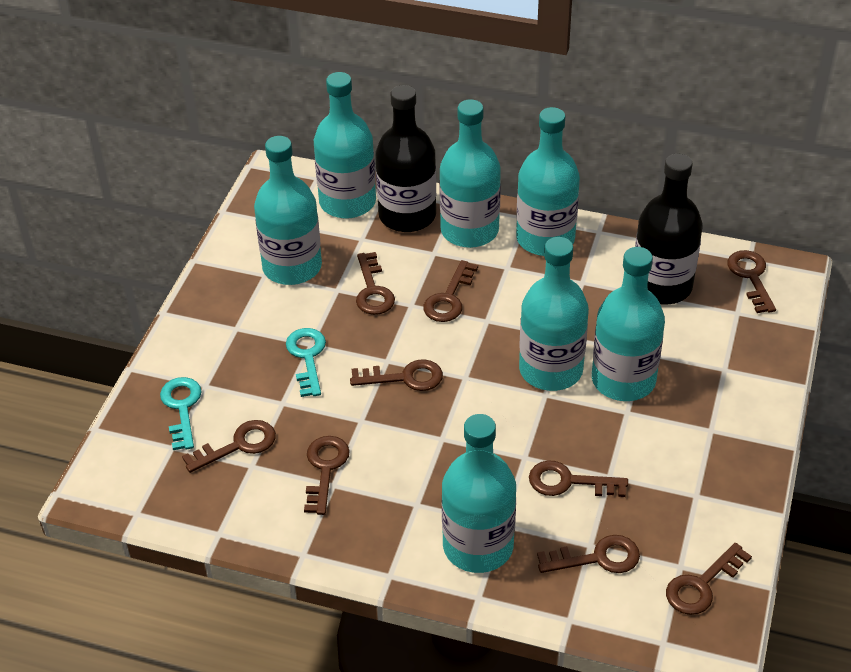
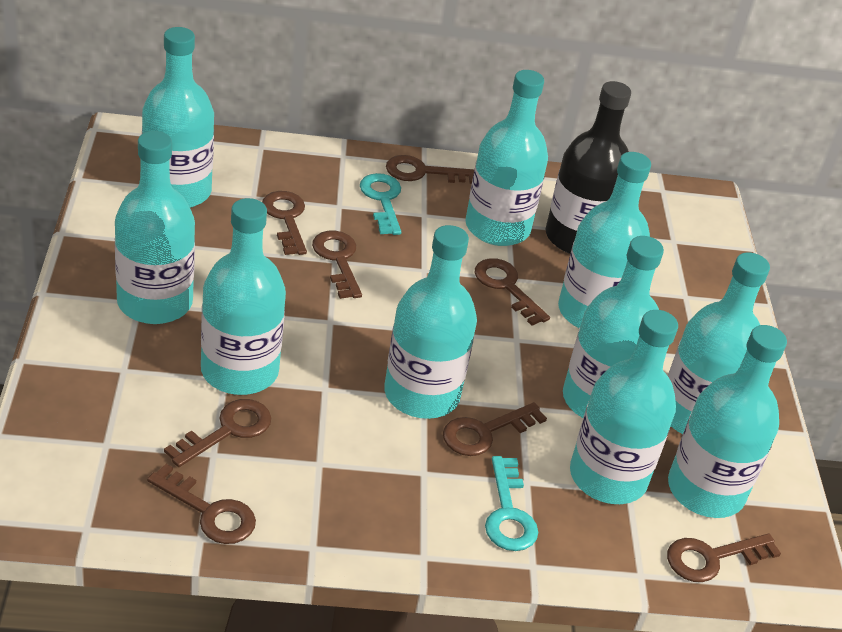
black bottle: 2 -> 1
brown key: 9 -> 8
turquoise bottle: 7 -> 10

